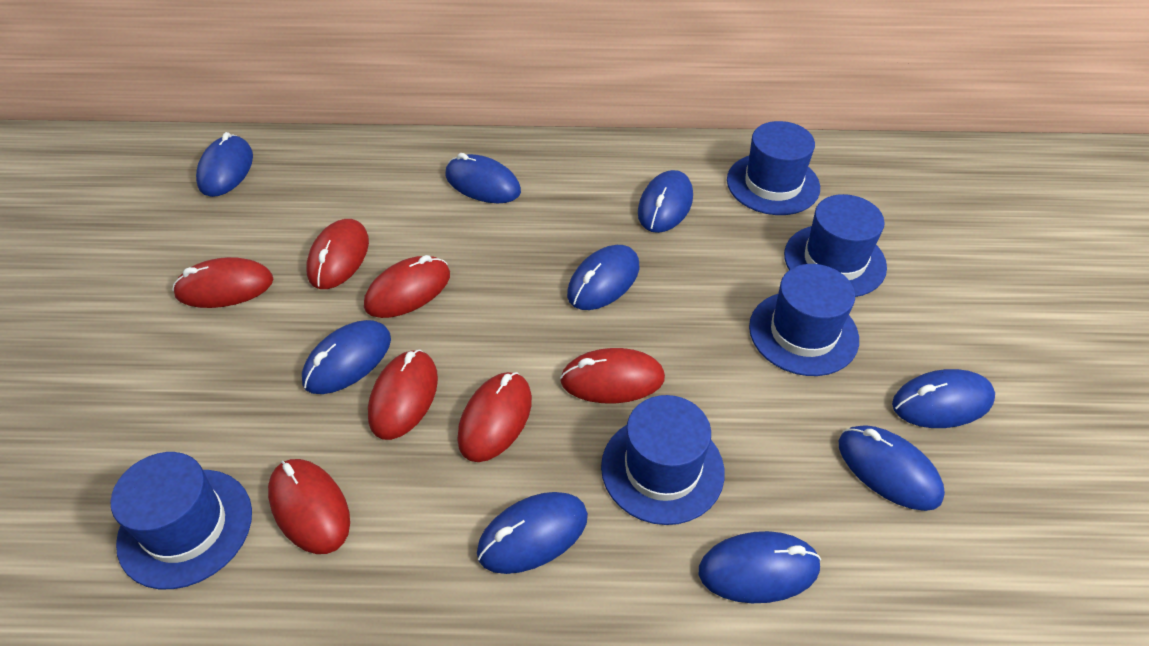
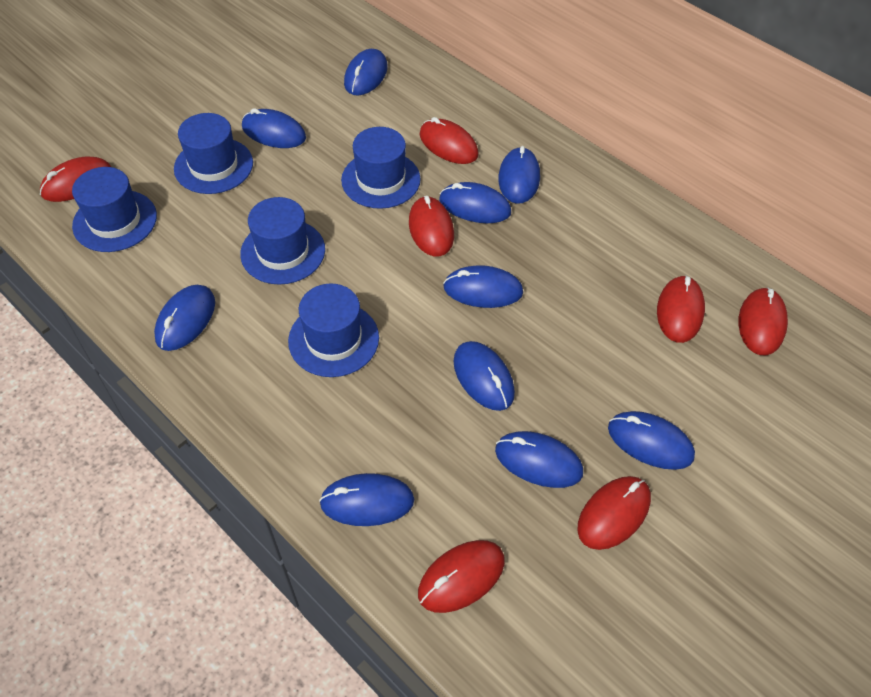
blue mouse: 9 -> 10

